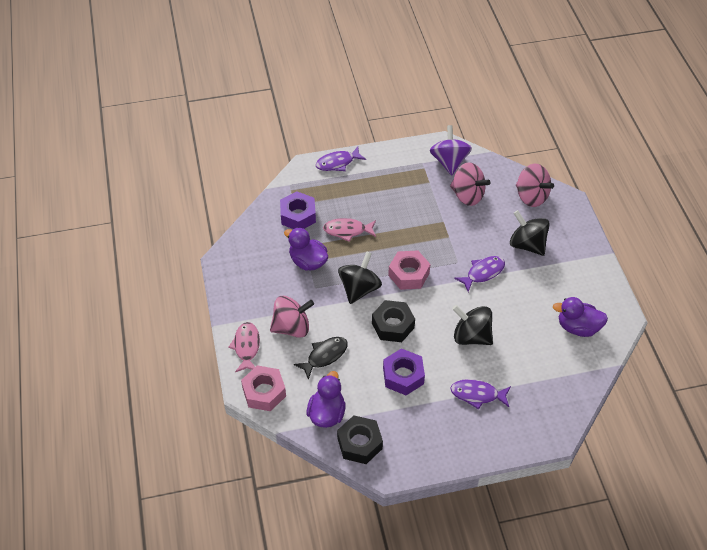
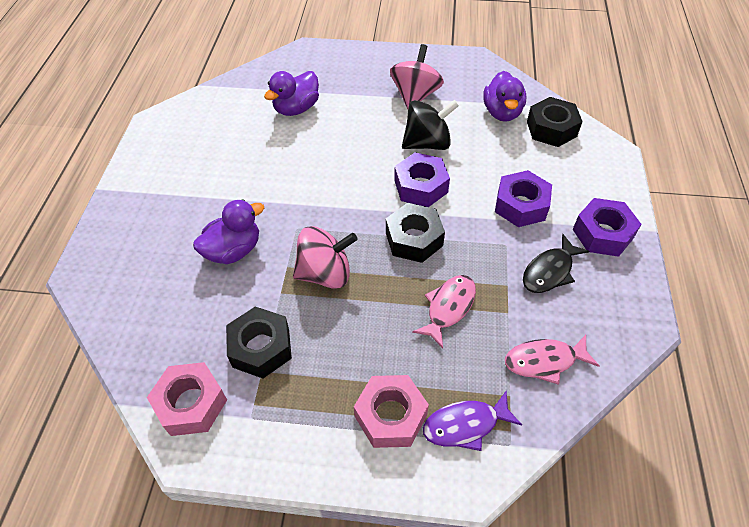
black nut: 2 -> 3
black spinning top: 3 -> 1
pink spinning top: 3 -> 2
purple fish: 3 -> 1
purple nut: 2 -> 3
purple spinning top: 1 -> 0

